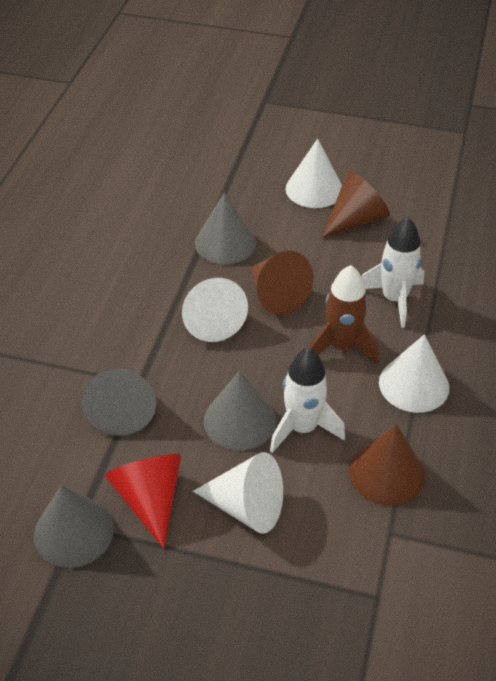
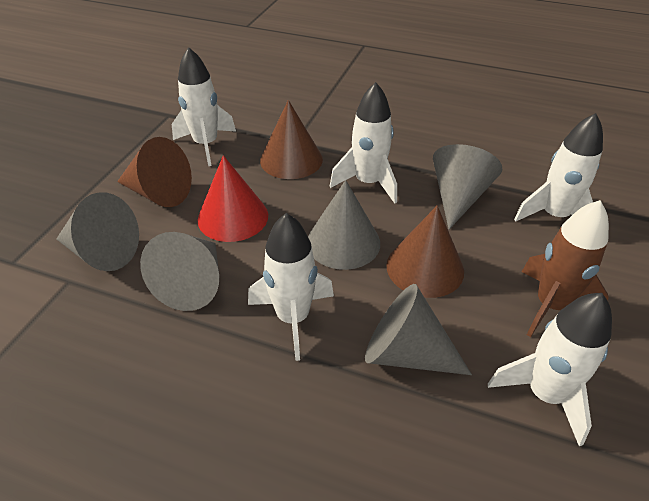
grey cone: 4 -> 5
white cone: 4 -> 0
white rocket: 2 -> 5

